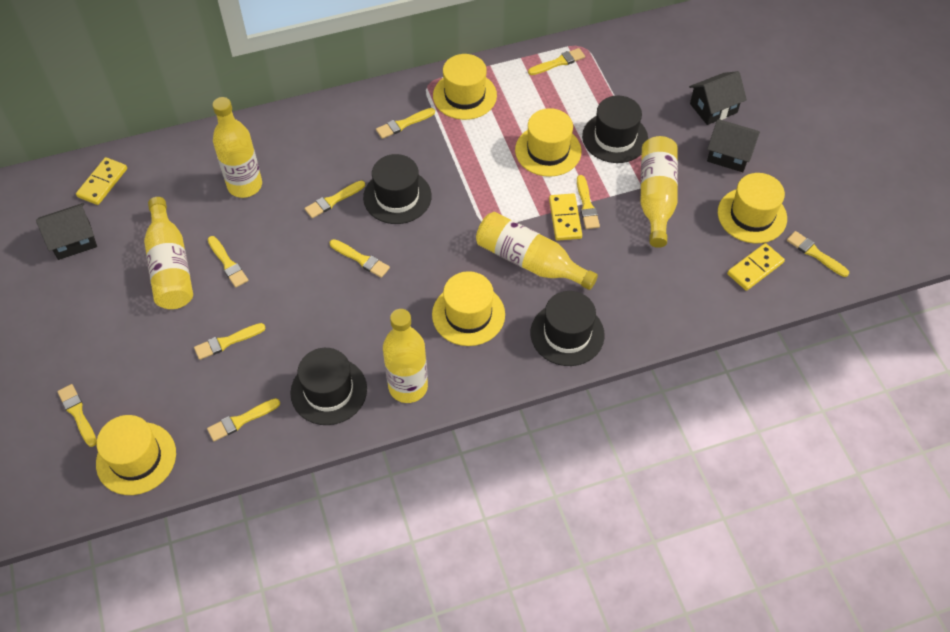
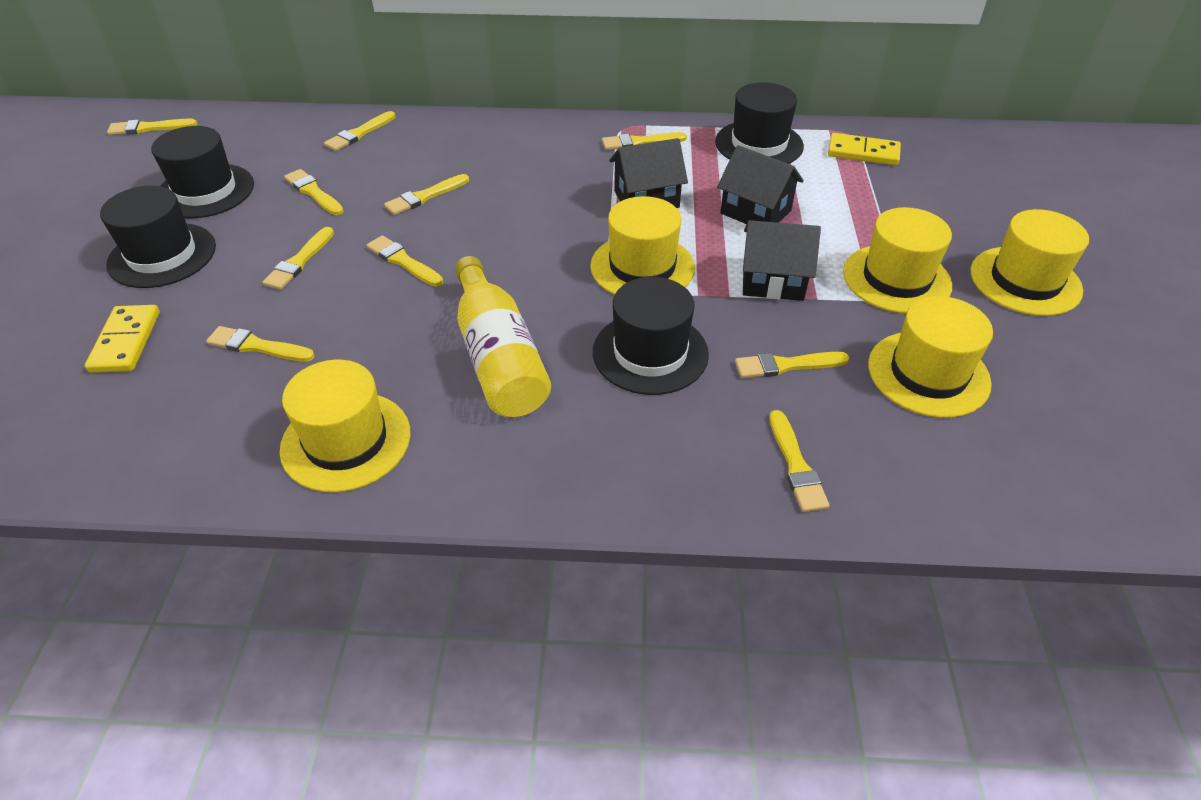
yellow bottle: 5 -> 1
yellow domino: 3 -> 2

